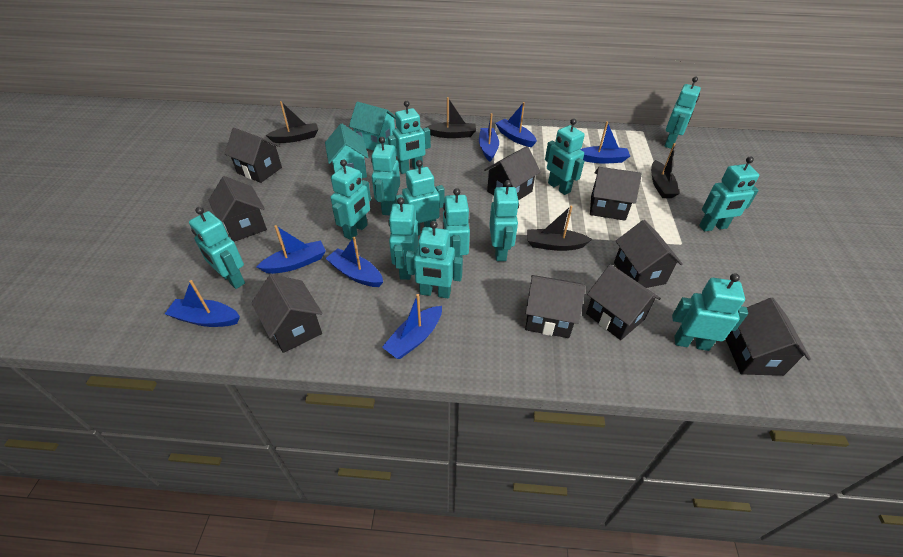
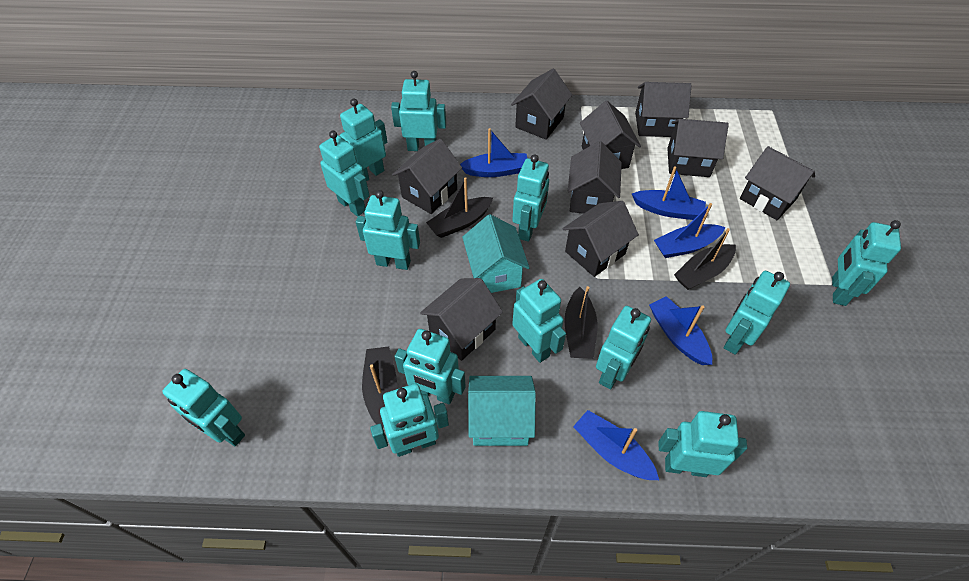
blue boat: 7 -> 5

